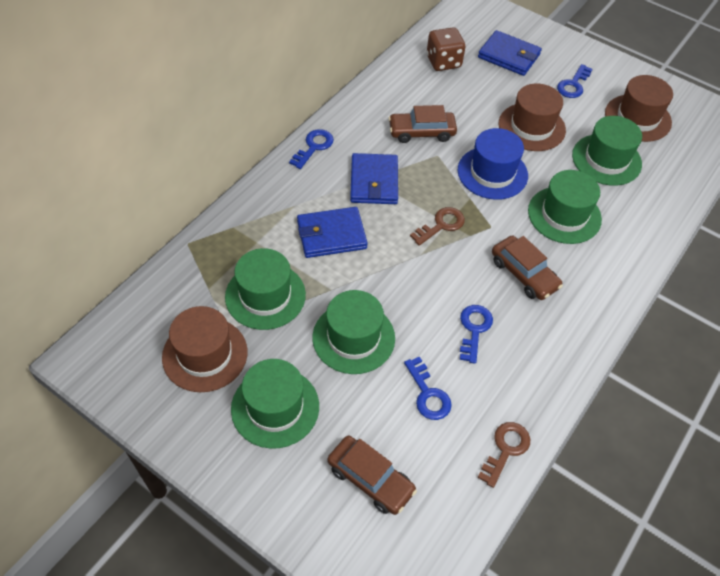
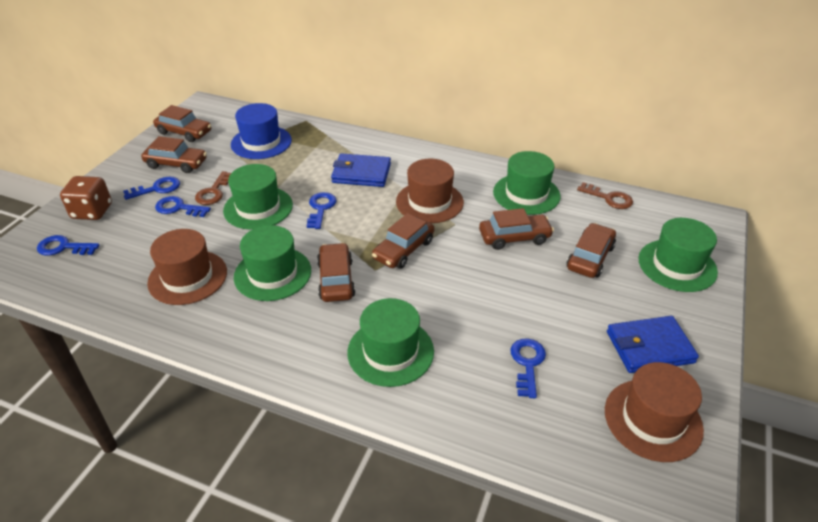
blue key: 4 -> 5
blue wallet: 3 -> 2
brown car: 3 -> 6

